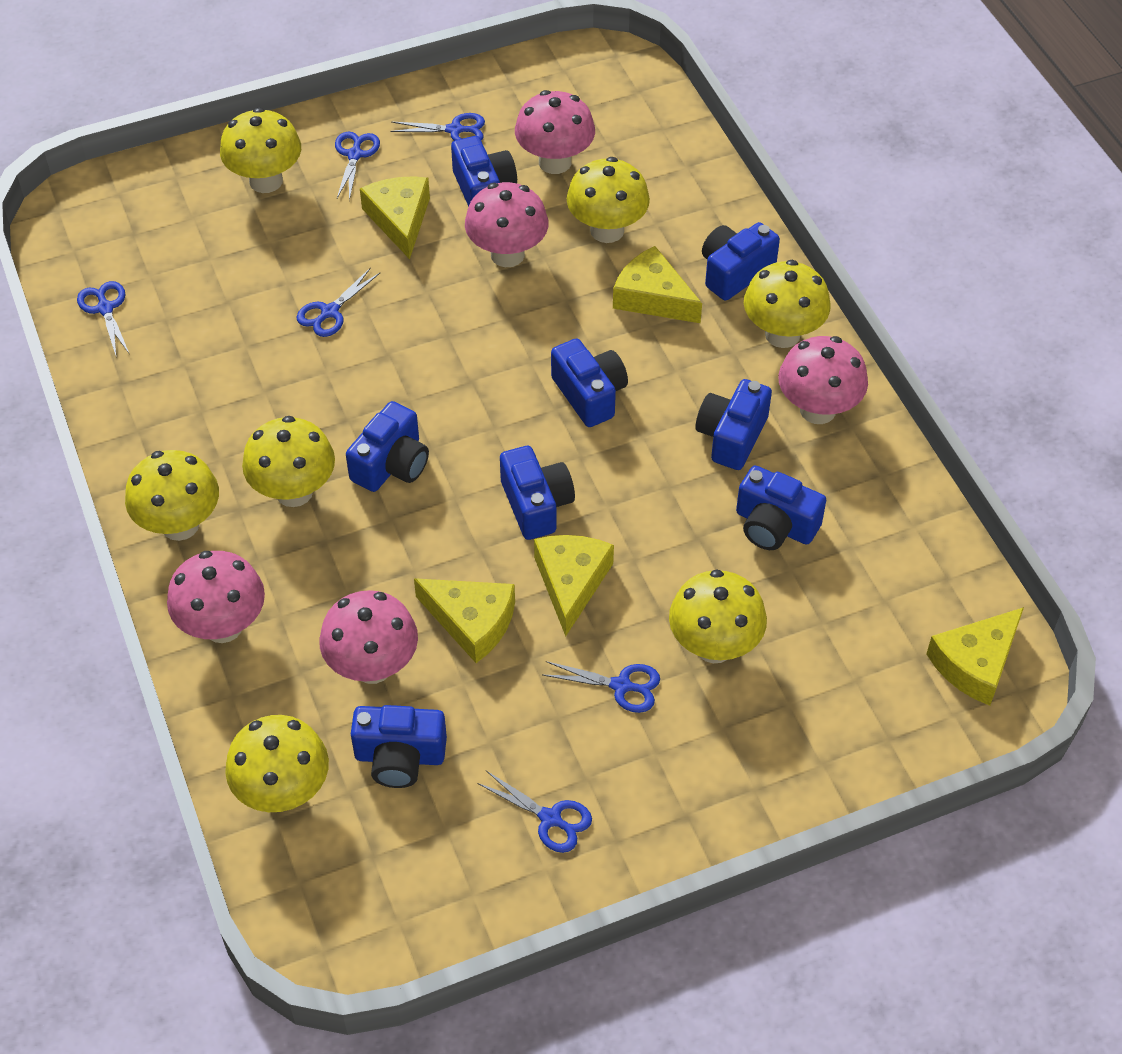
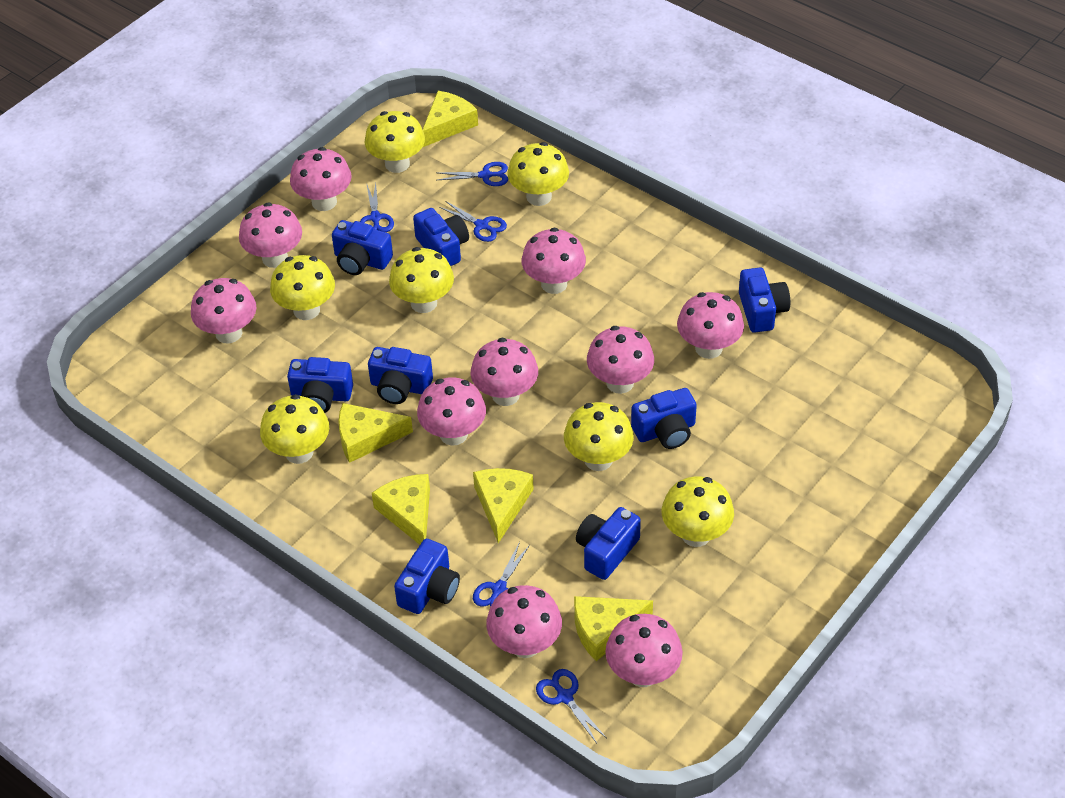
blue scissors: 6 -> 5
pink mushroom: 5 -> 10

